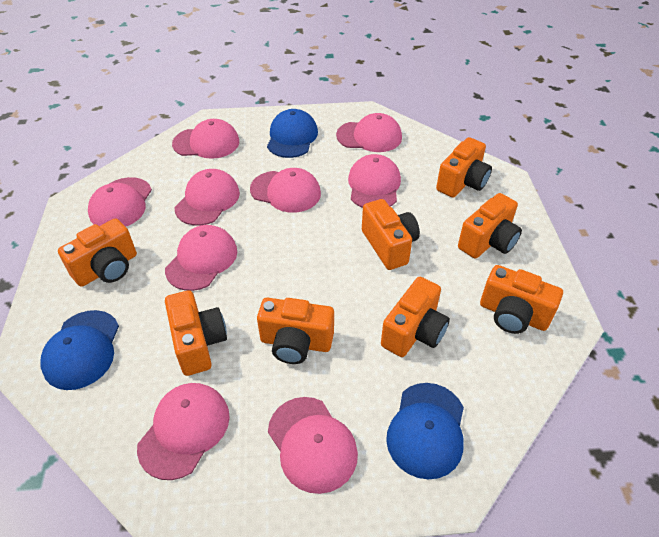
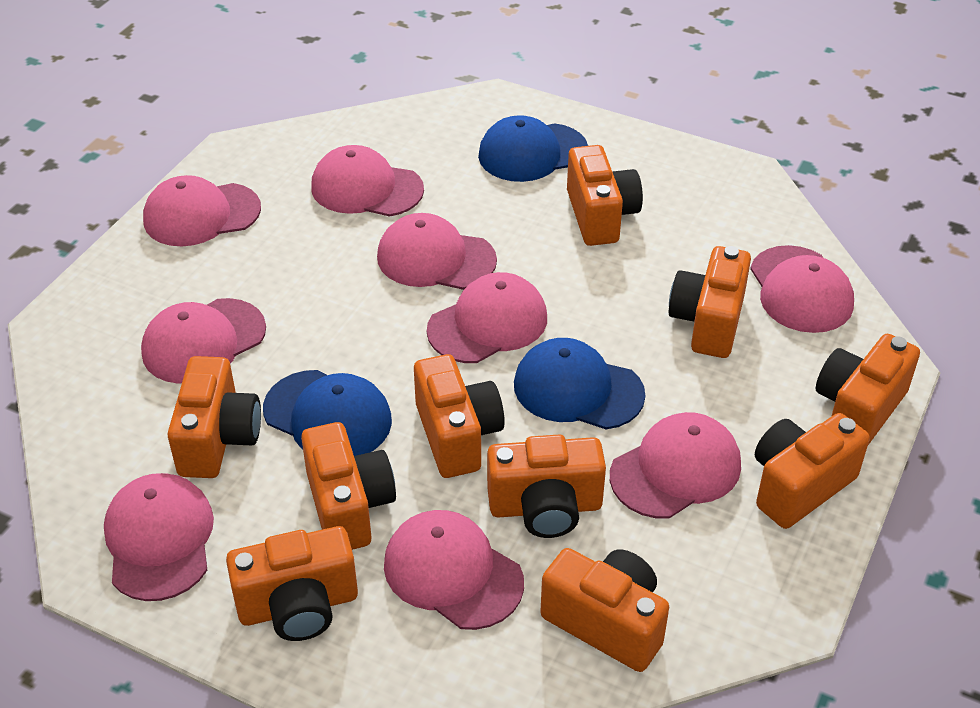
orange camera: 8 -> 10

